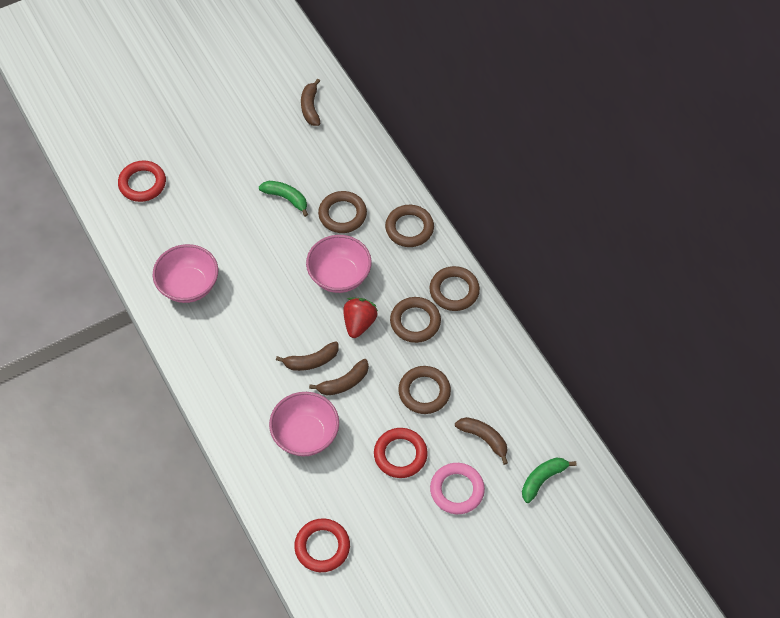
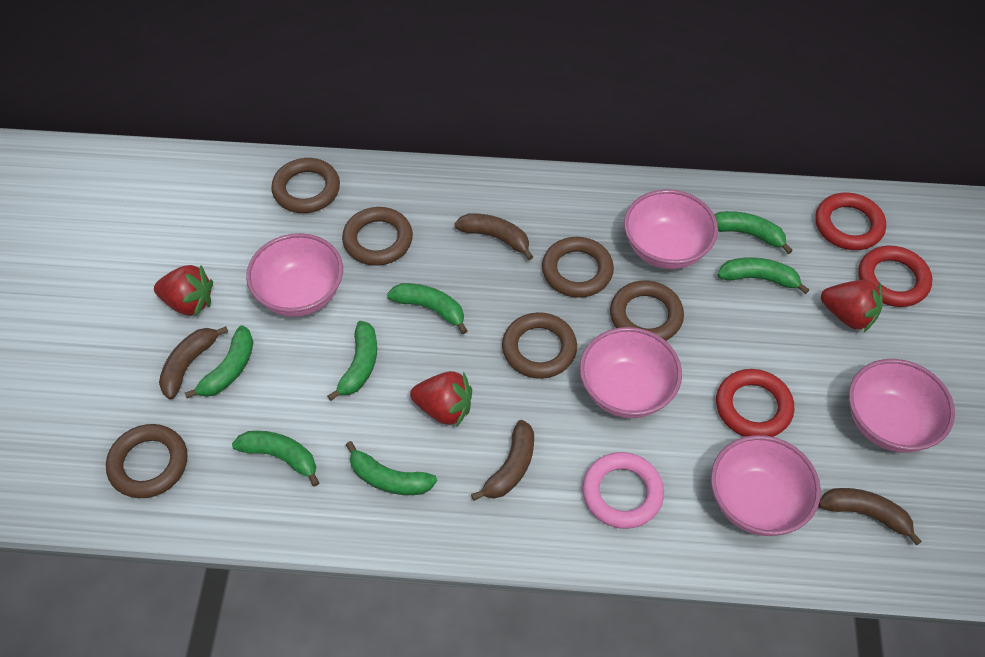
brown ring: 5 -> 6
green banana: 2 -> 7
pink bowl: 3 -> 5
red strawberry: 1 -> 3

